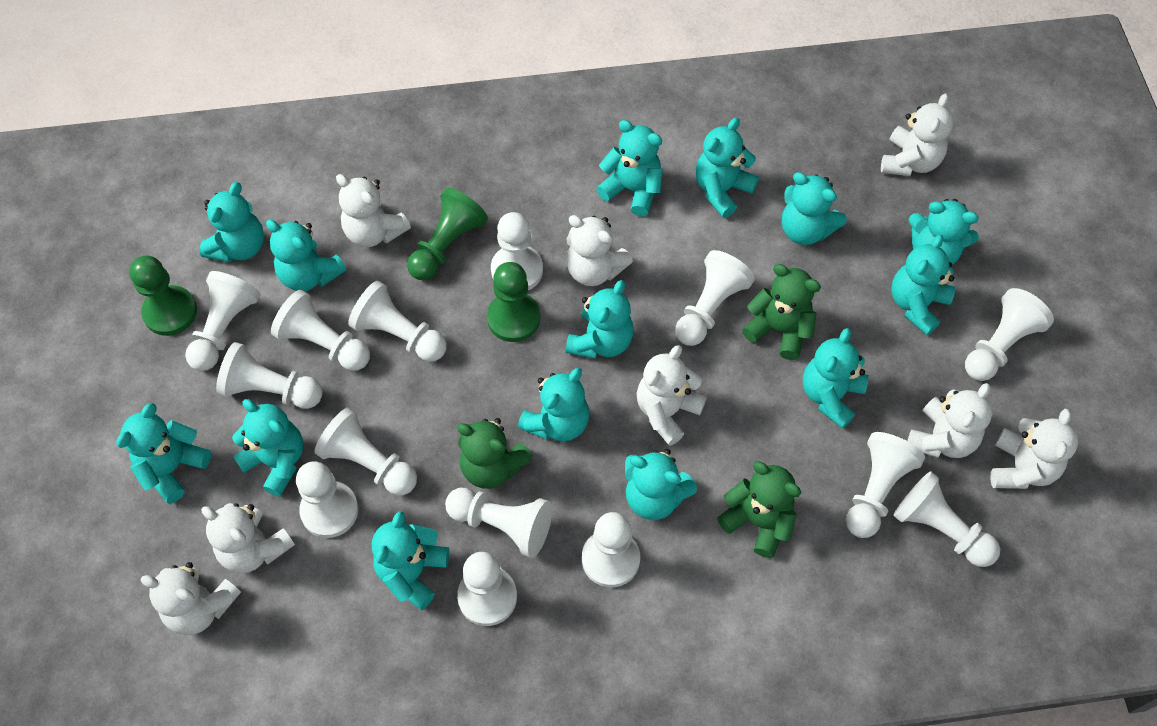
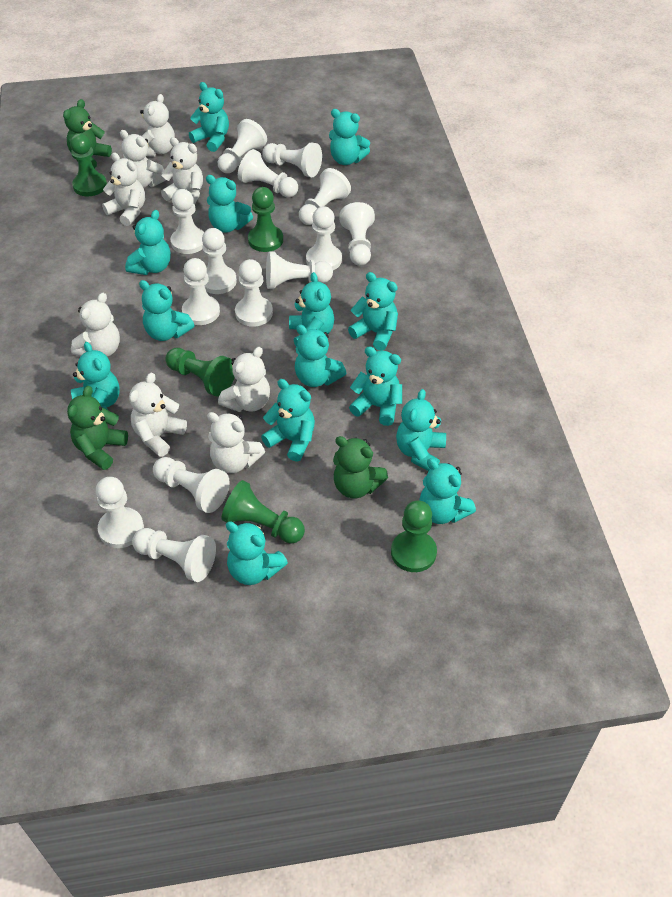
green pawn: 3 -> 5

